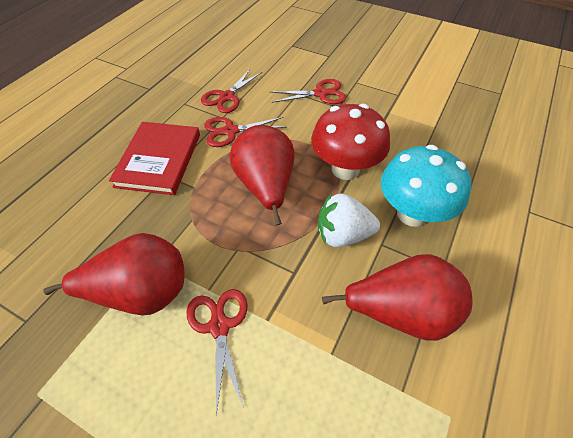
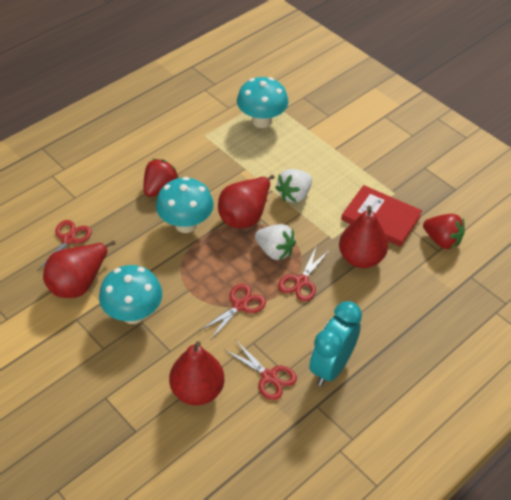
red mushroom: 1 -> 0
red pear: 3 -> 4
red strawberry: 0 -> 2
turquoise clock: 0 -> 1
turquoise mushroom: 1 -> 3
white strawberry: 1 -> 2

